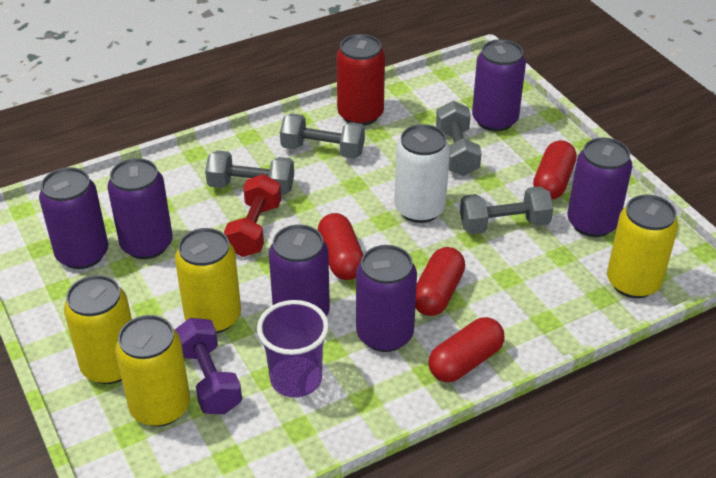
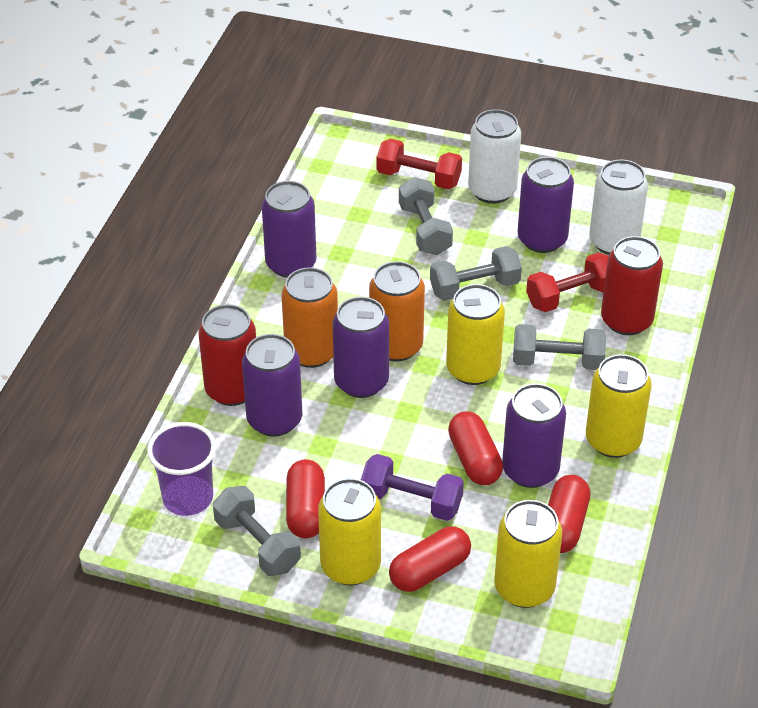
orange can: 0 -> 2
purple can: 6 -> 5
red can: 1 -> 2
red dumbbell: 1 -> 2
white can: 1 -> 2

